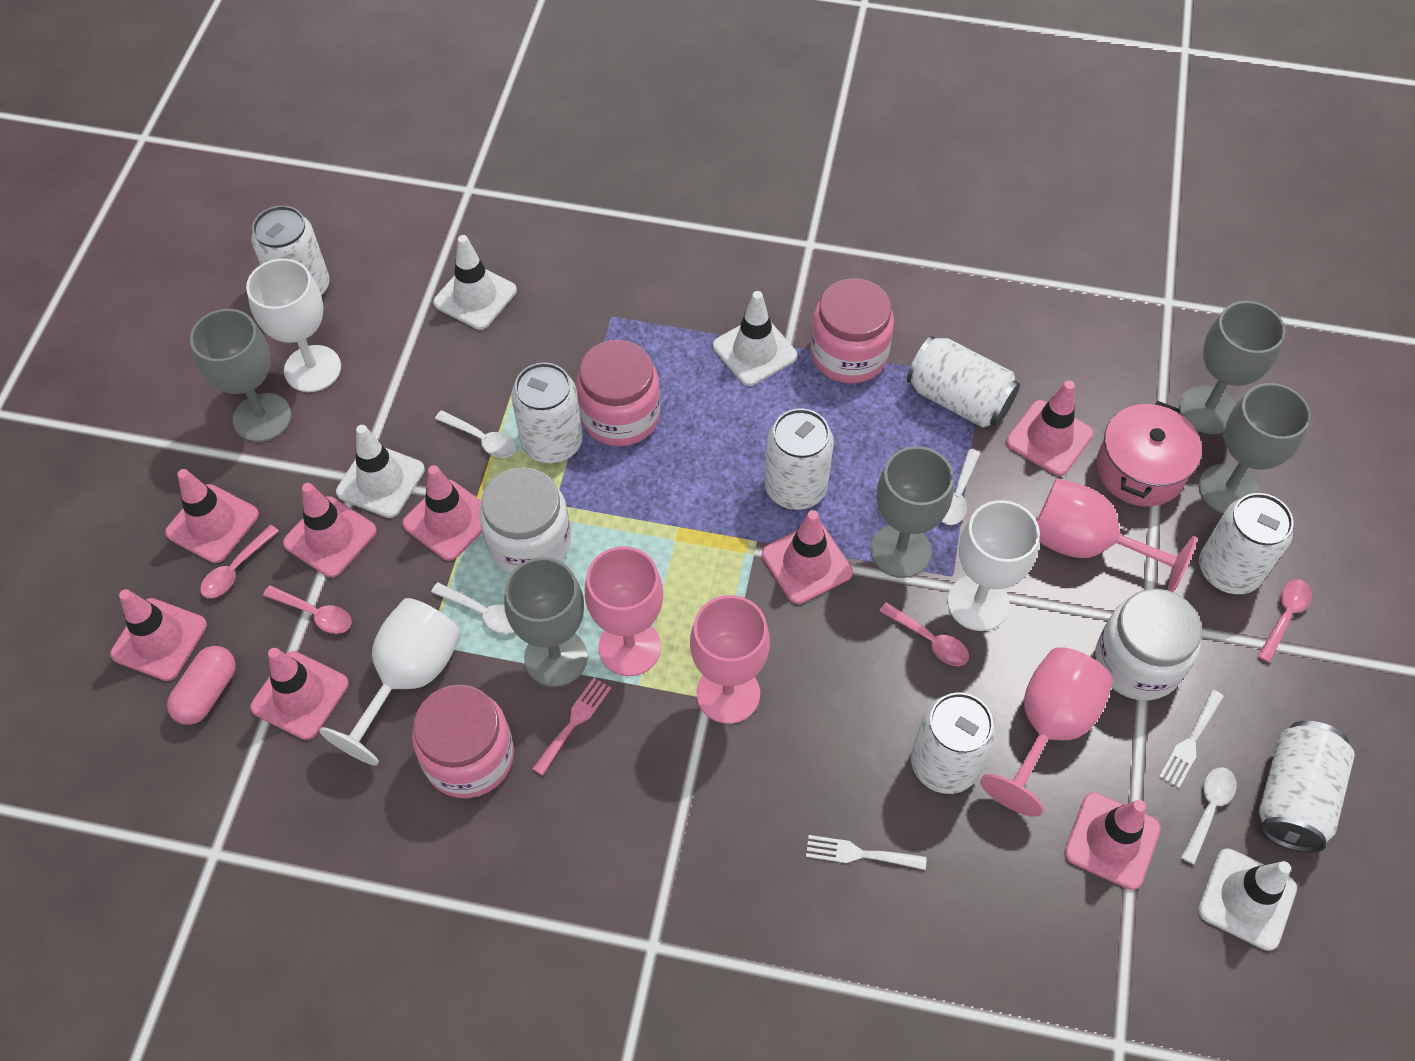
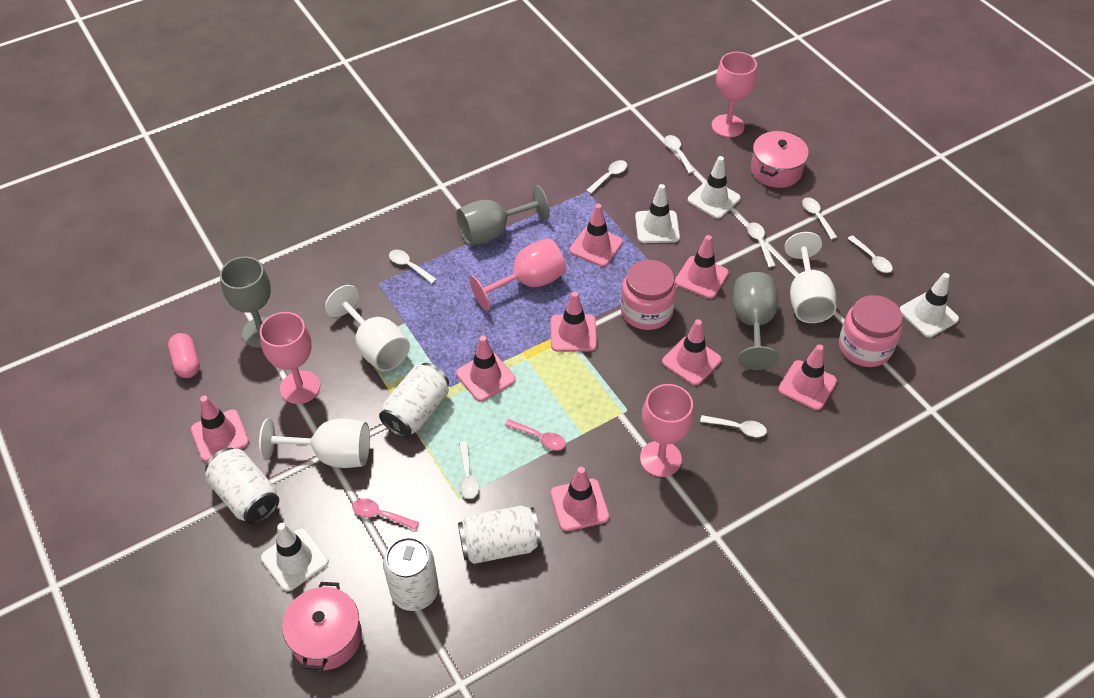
grey goblet: 5 -> 3
pink fork: 1 -> 0
pink jar: 3 -> 2
pink pot: 1 -> 2
pink spoon: 4 -> 2
white can: 7 -> 4
white fork: 2 -> 0
white jar: 2 -> 0
white spoon: 4 -> 8

